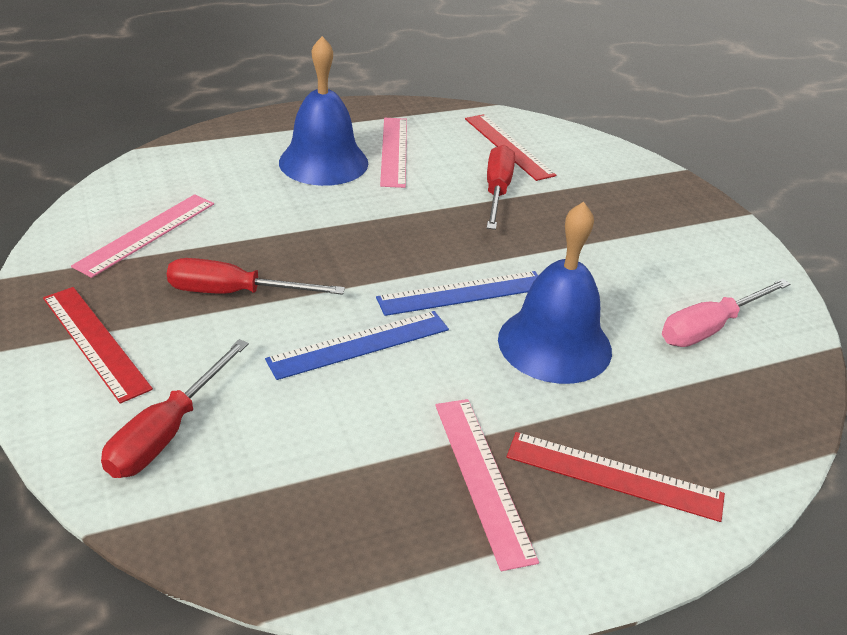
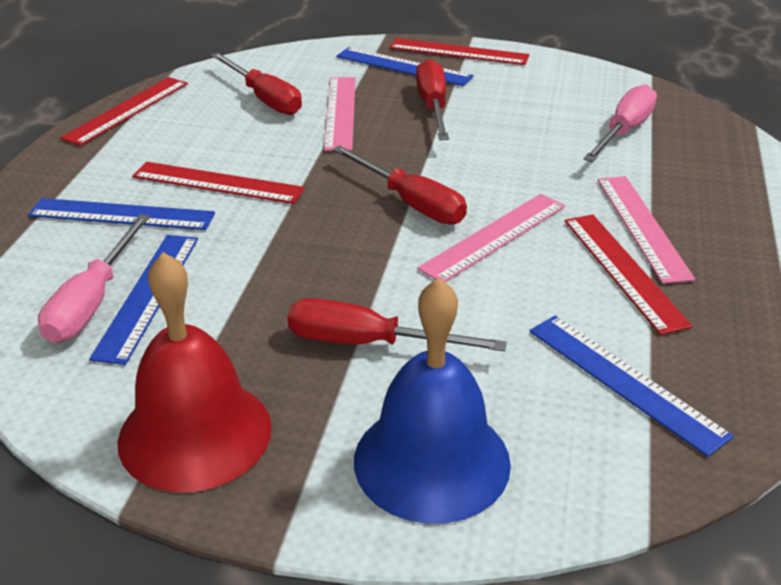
blue bell: 2 -> 1
blue ruler: 2 -> 4
pink screwdriver: 1 -> 2
red bell: 0 -> 1
red ruler: 3 -> 4
red screwdriver: 3 -> 4

